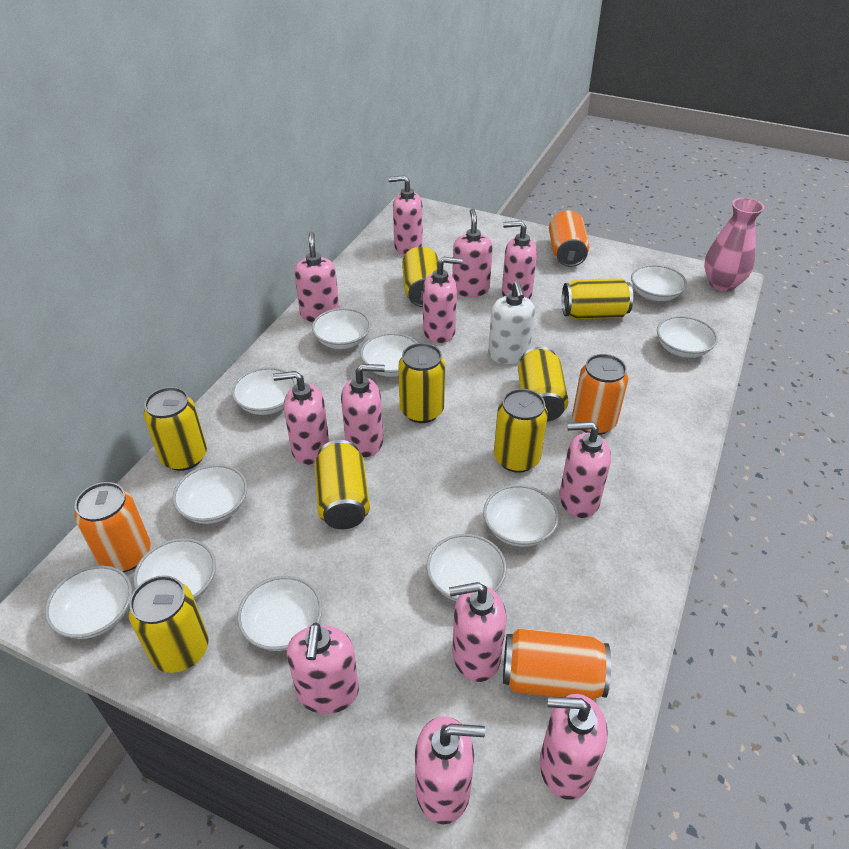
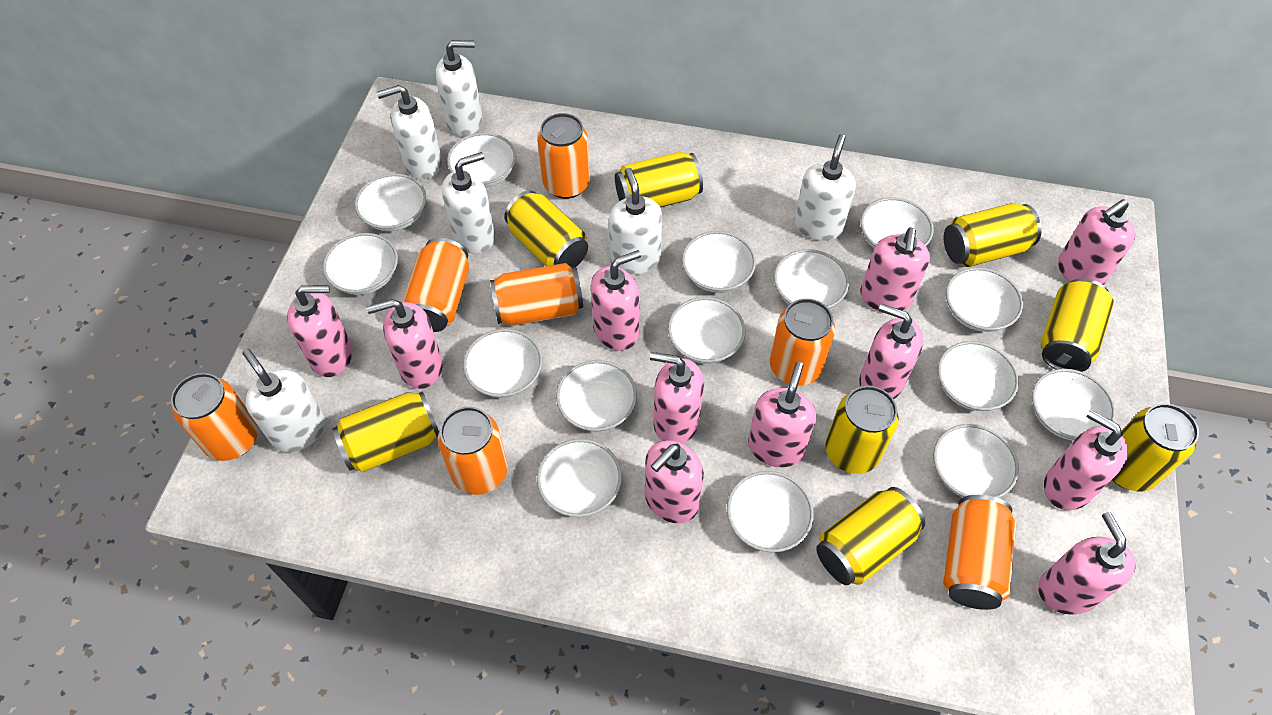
orange can: 4 -> 7
pink soap dispenser: 12 -> 11
pink vase: 1 -> 0
white bowl: 11 -> 15
white soap dispenser: 1 -> 6

